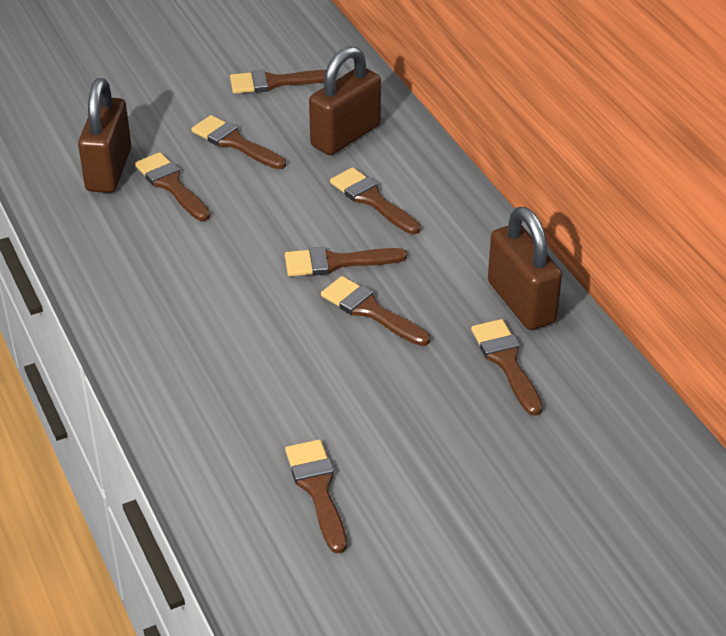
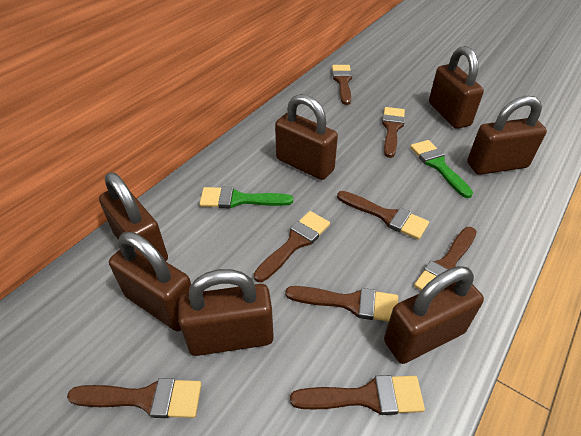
brown padlock: 3 -> 7
green brush: 0 -> 2

